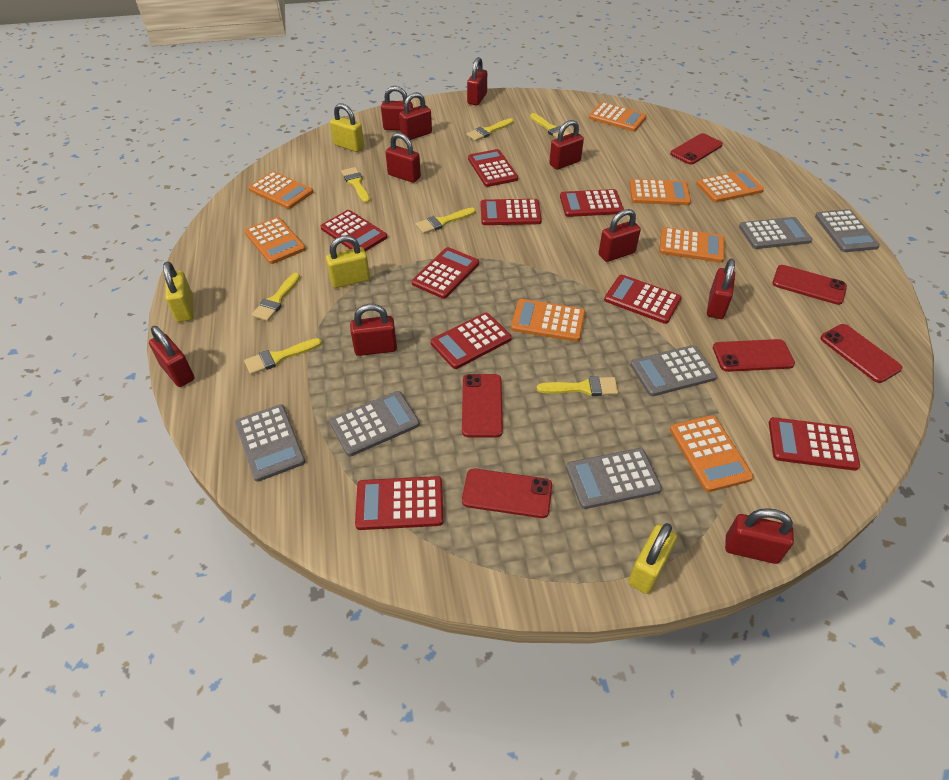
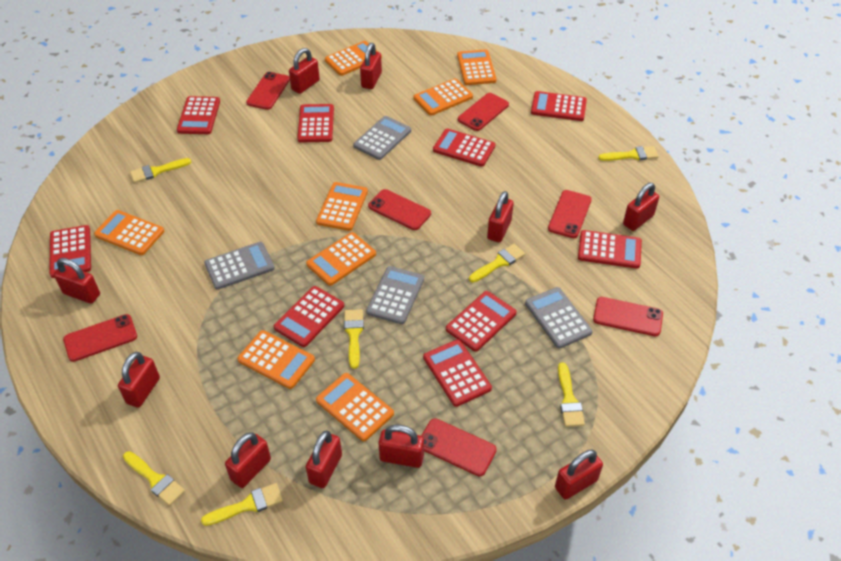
grey calculator: 6 -> 4
red phone: 6 -> 7
yellow padlock: 4 -> 0

